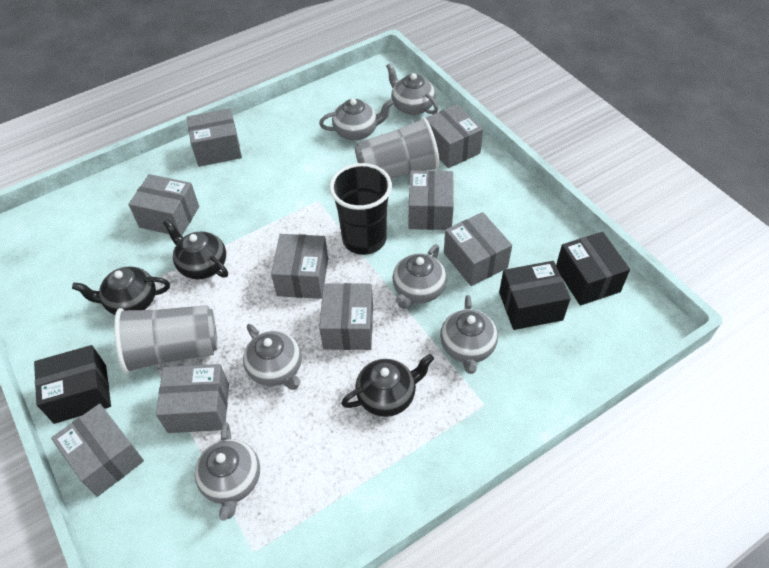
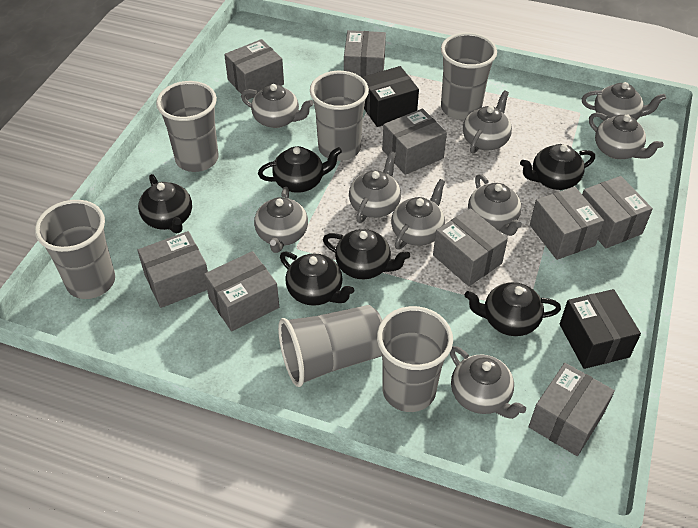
black box: 3 -> 2
black cup: 1 -> 0
black teapot: 3 -> 6
grey cup: 2 -> 6
grey teapot: 6 -> 9

